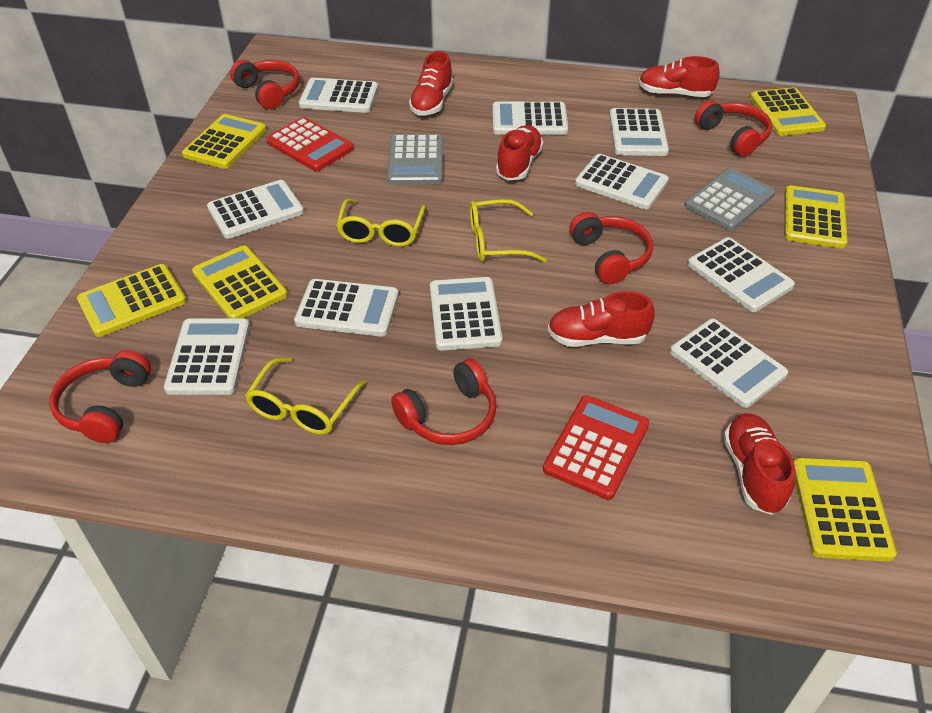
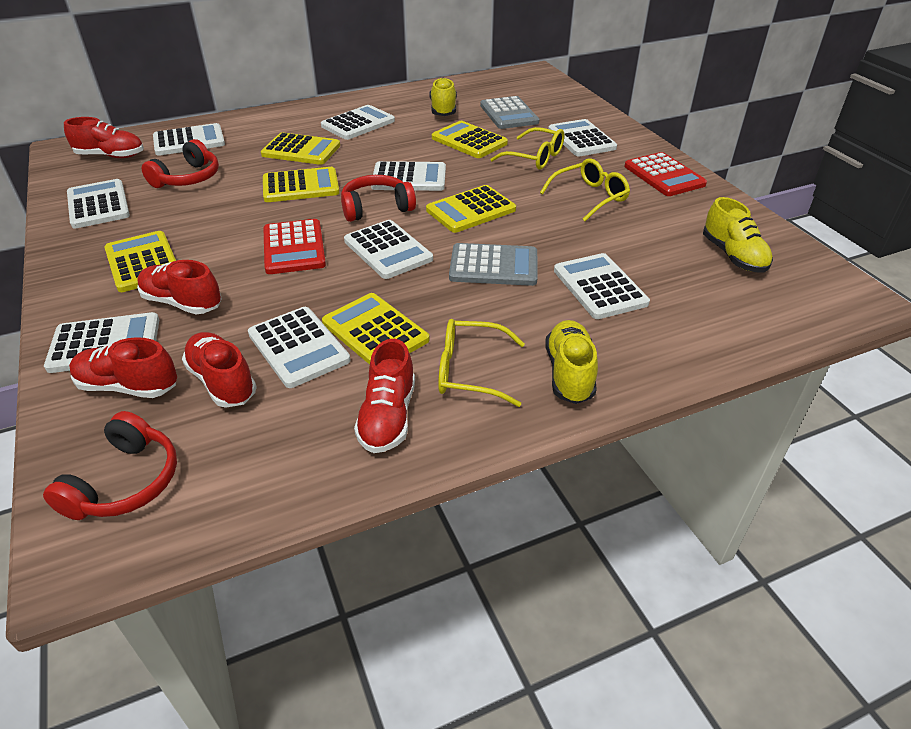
red headphones: 5 -> 3
white calculator: 10 -> 9
yellow shoe: 0 -> 3

